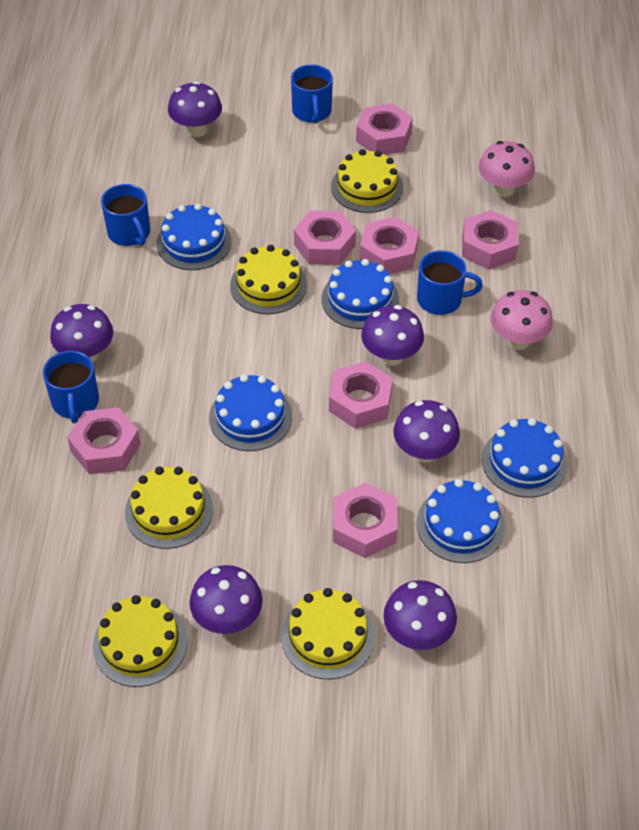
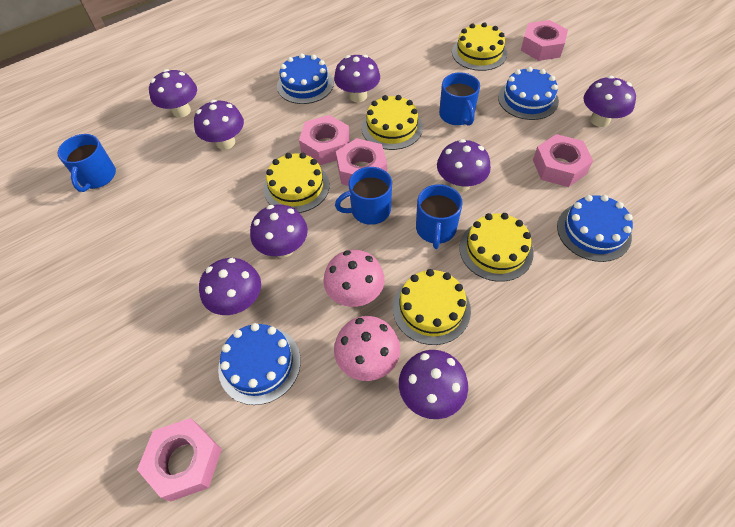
blue cake: 5 -> 4
pink nut: 7 -> 5
purple mushroom: 6 -> 8

